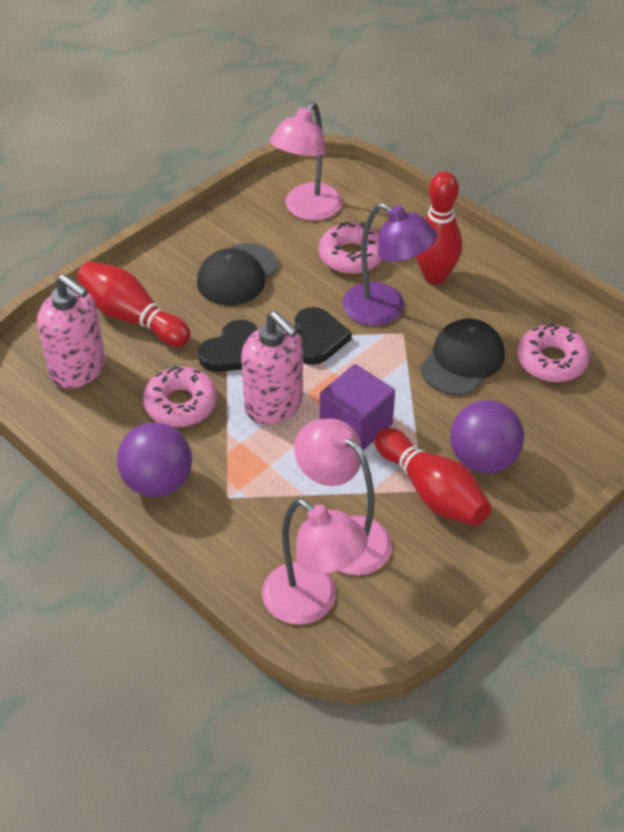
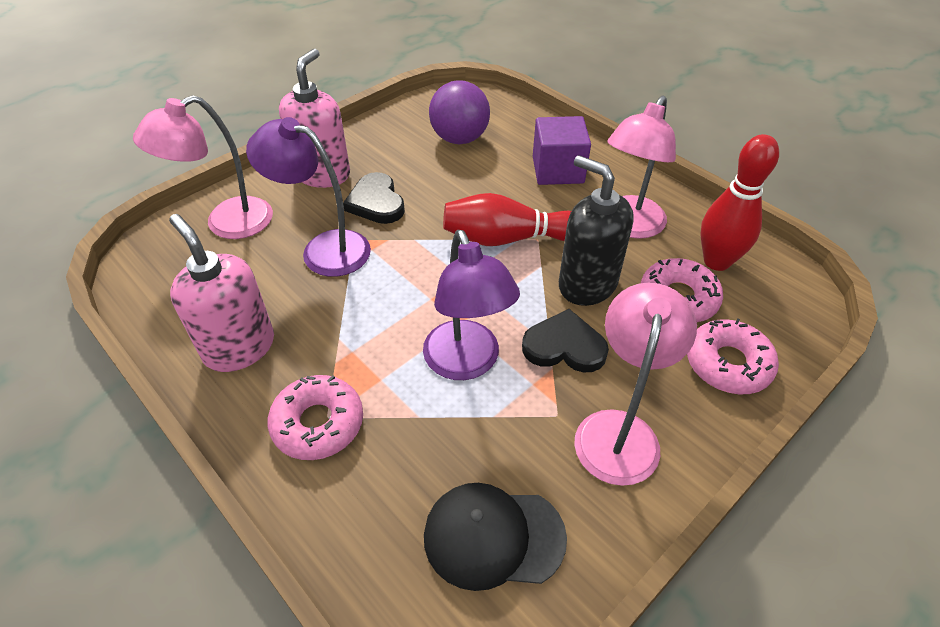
black cap: 2 -> 1
black soap dispenser: 0 -> 1
purple ball: 2 -> 1
purple lamp: 1 -> 2
red bowling pin: 3 -> 2

